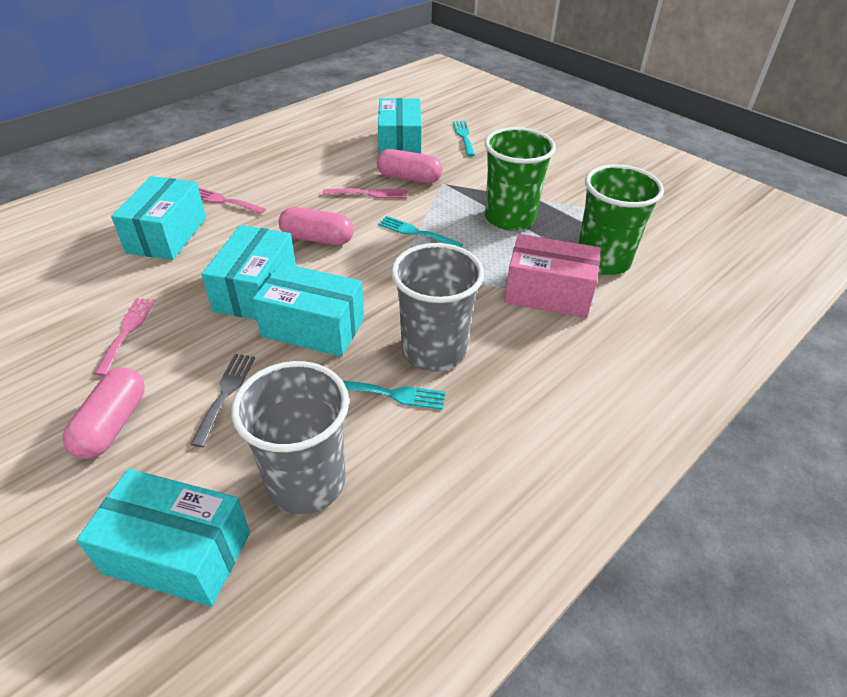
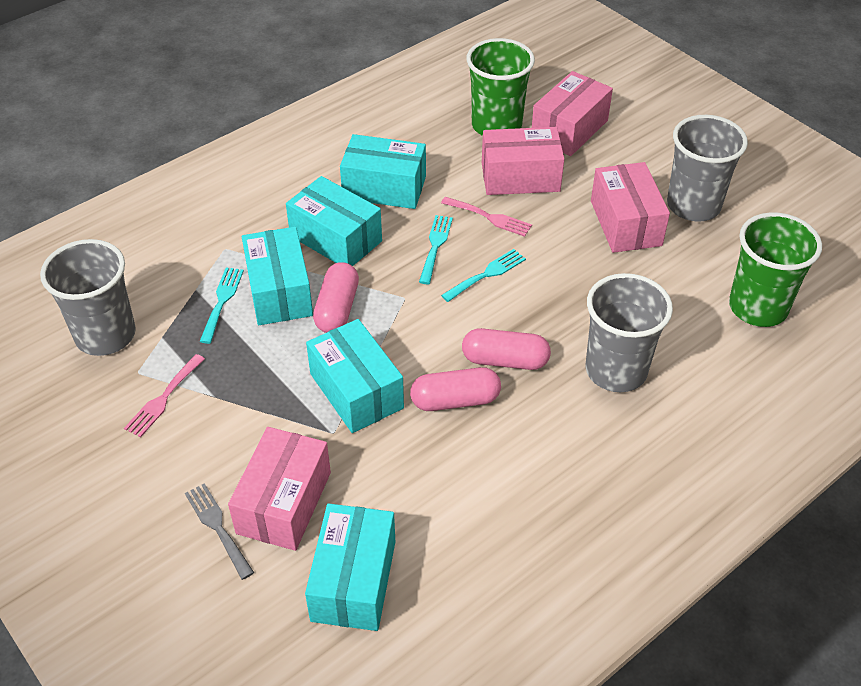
grey cup: 2 -> 3
pink box: 1 -> 4
pink fork: 3 -> 2

